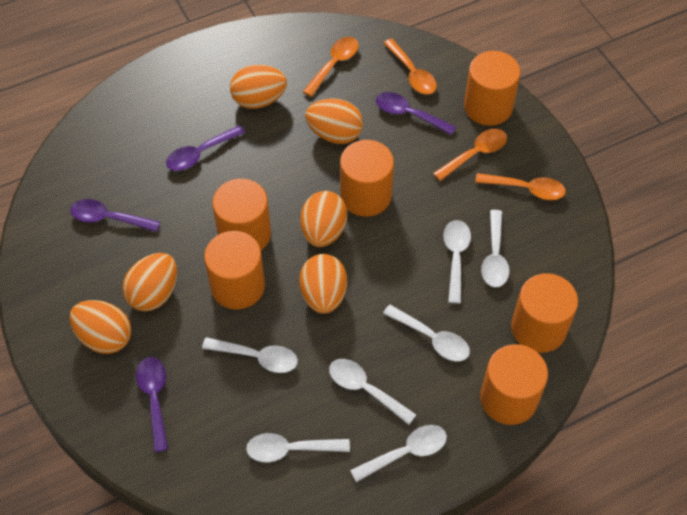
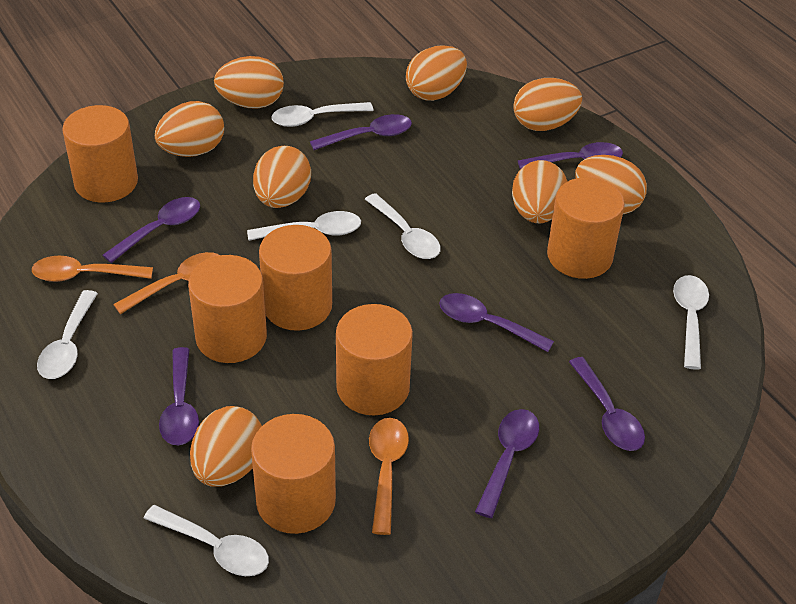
orange egg: 6 -> 8
orange spoon: 4 -> 3
purple spoon: 4 -> 7
white spoon: 7 -> 6

